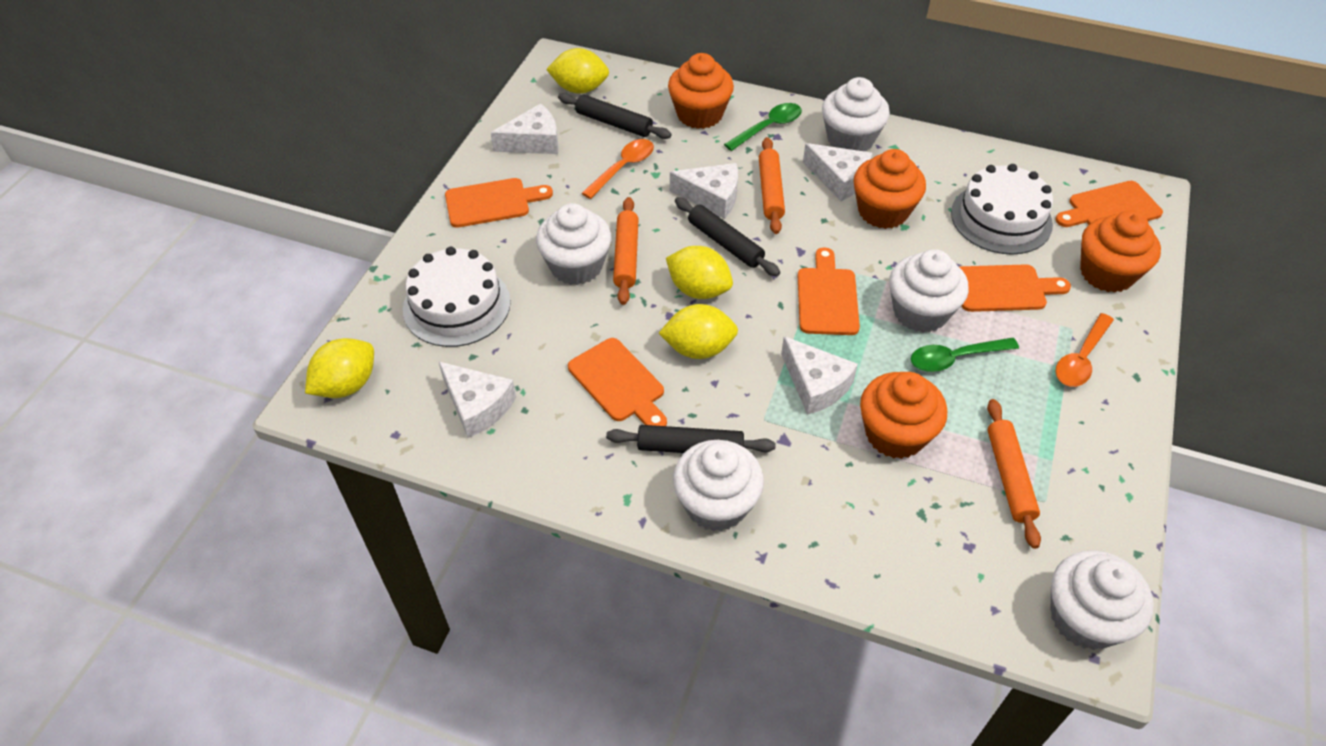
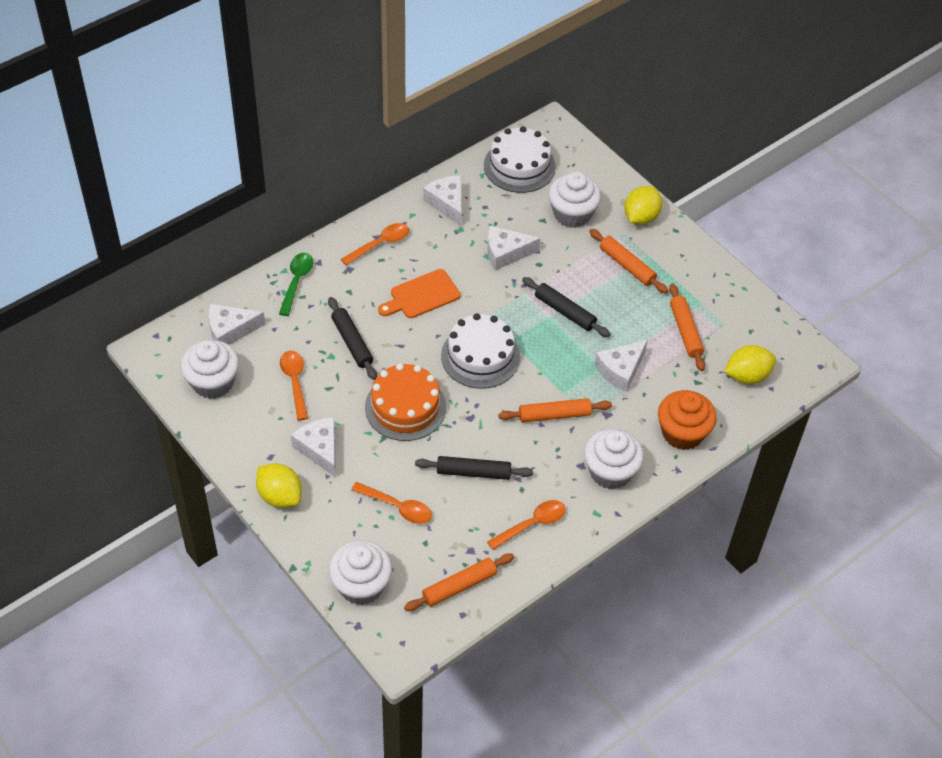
green spoon: 2 -> 1
orange cake: 0 -> 1
orange cupcake: 4 -> 1
orange cutting board: 5 -> 1
orange rolling pin: 3 -> 4
orange spoon: 2 -> 4
white cupcake: 5 -> 4
yellow lemon: 4 -> 3

